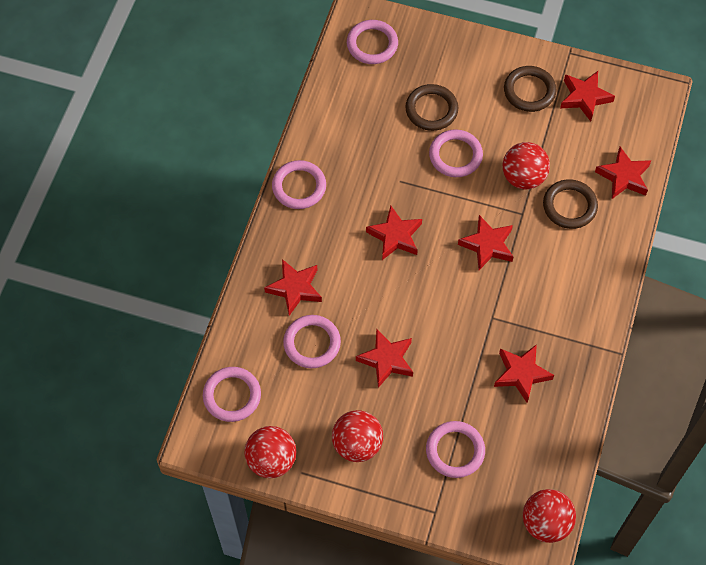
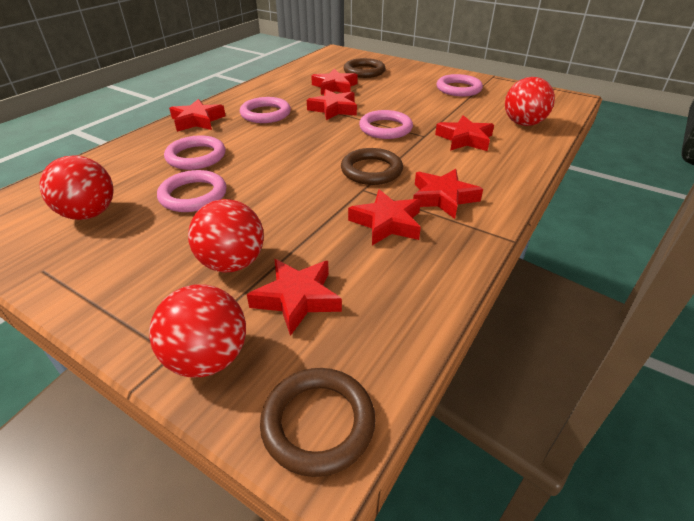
pink ring: 6 -> 5

